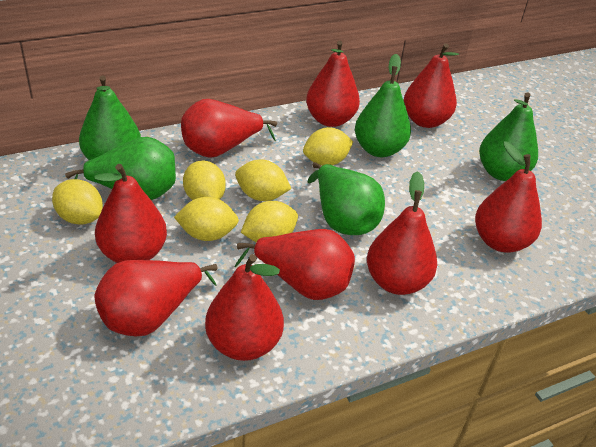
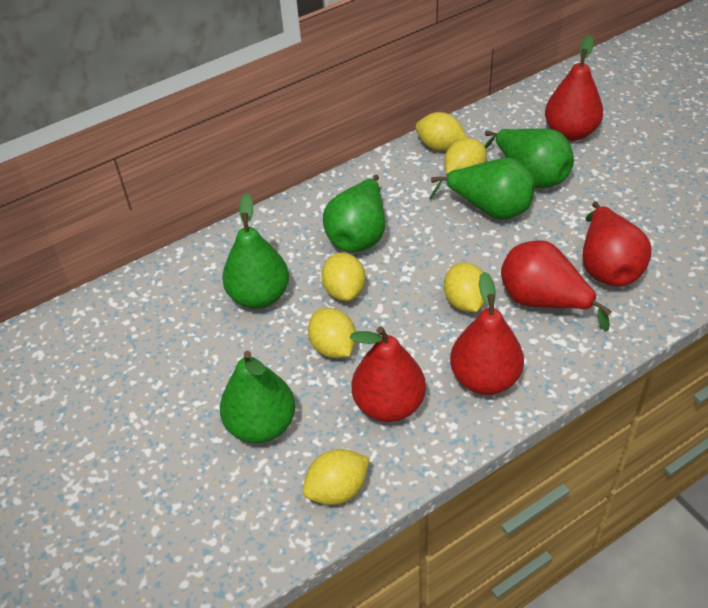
red pear: 9 -> 5

